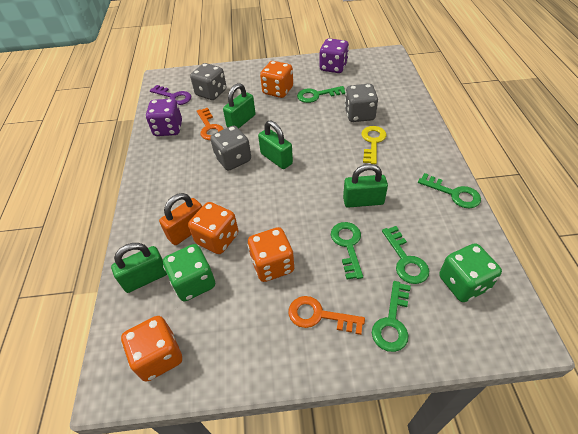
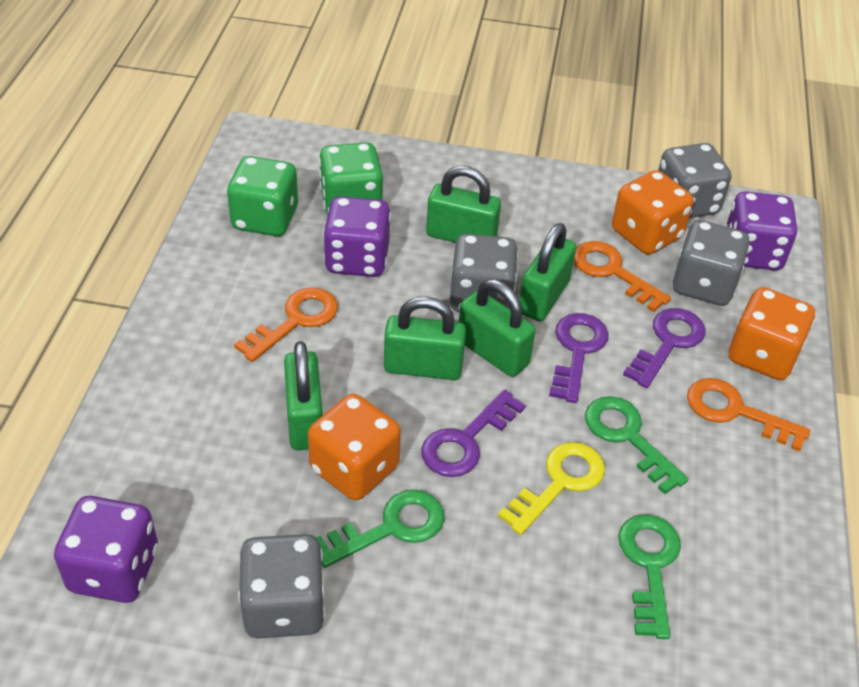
green key: 5 -> 3
green padlock: 4 -> 5
grey dice: 3 -> 4
orange dice: 4 -> 3
orange key: 2 -> 3
orange padlock: 1 -> 0
purple dice: 2 -> 3
purple key: 1 -> 3

